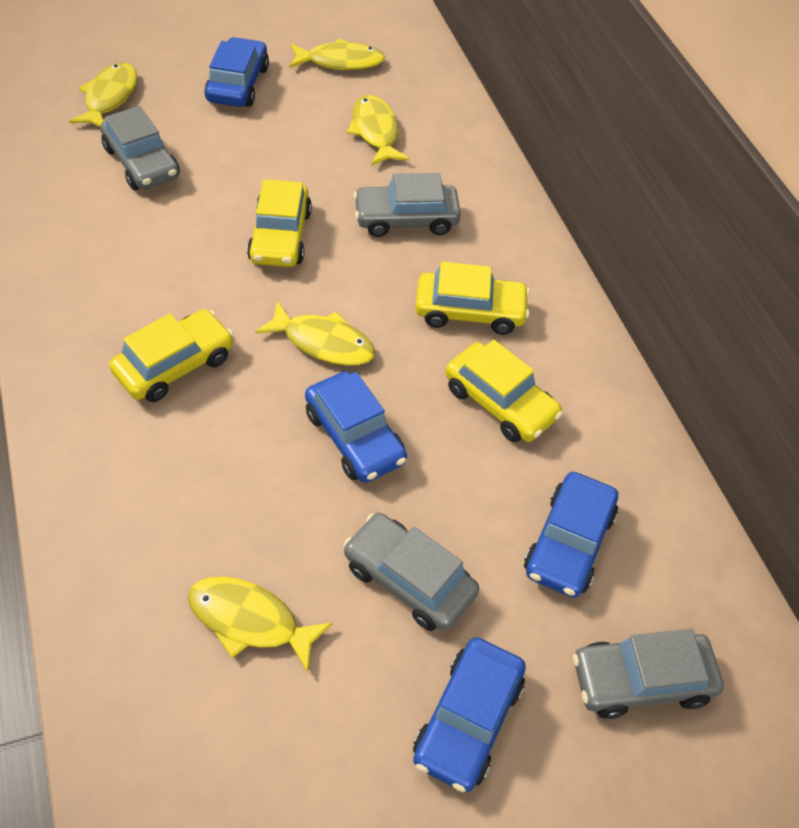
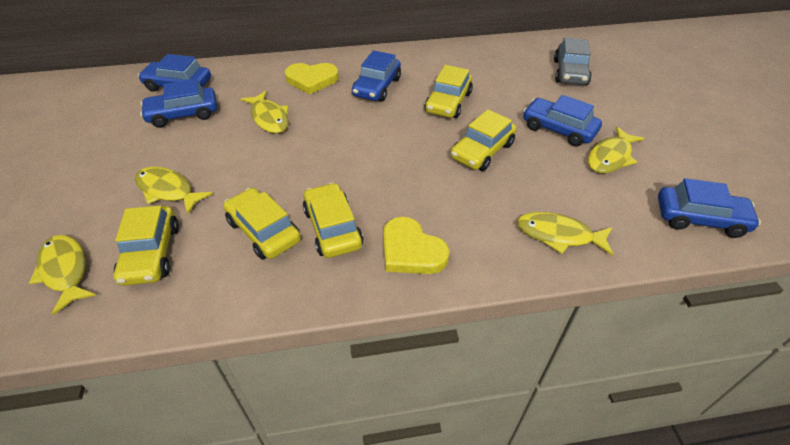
blue car: 4 -> 5
grey car: 4 -> 1
yellow car: 4 -> 5
yellow heart: 0 -> 2

